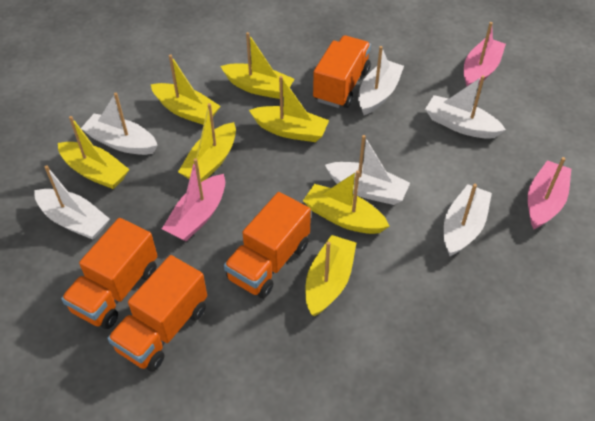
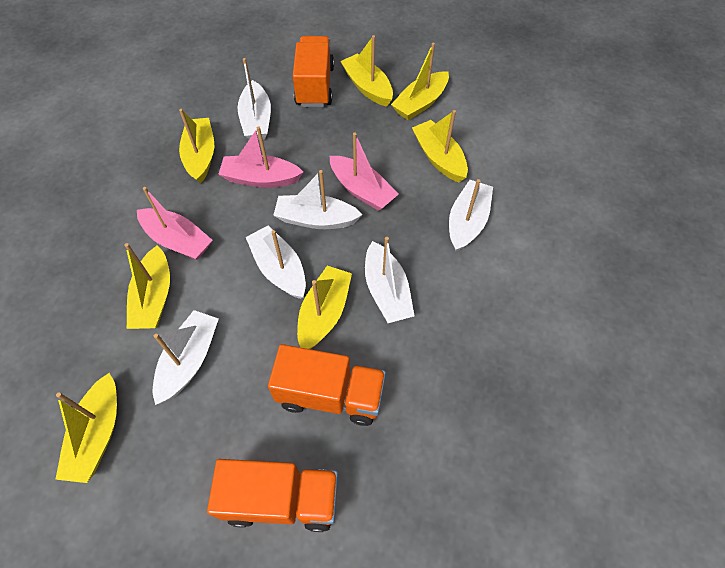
orange truck: 4 -> 3

